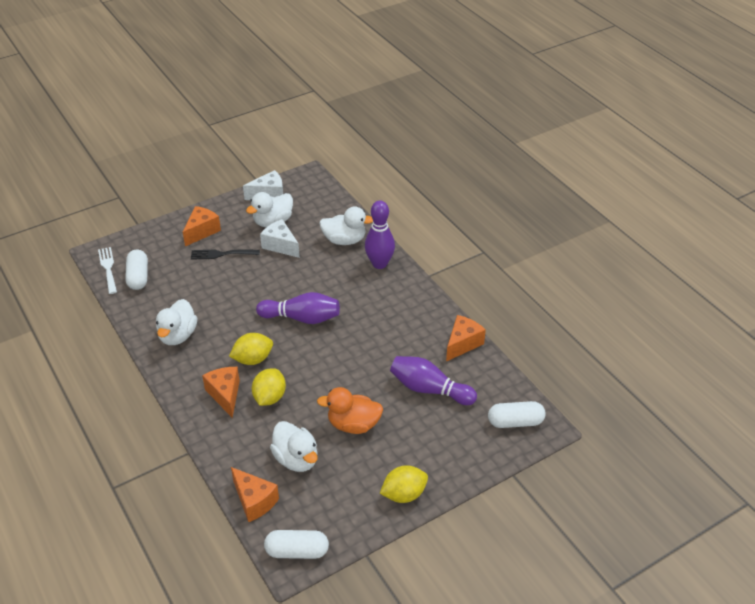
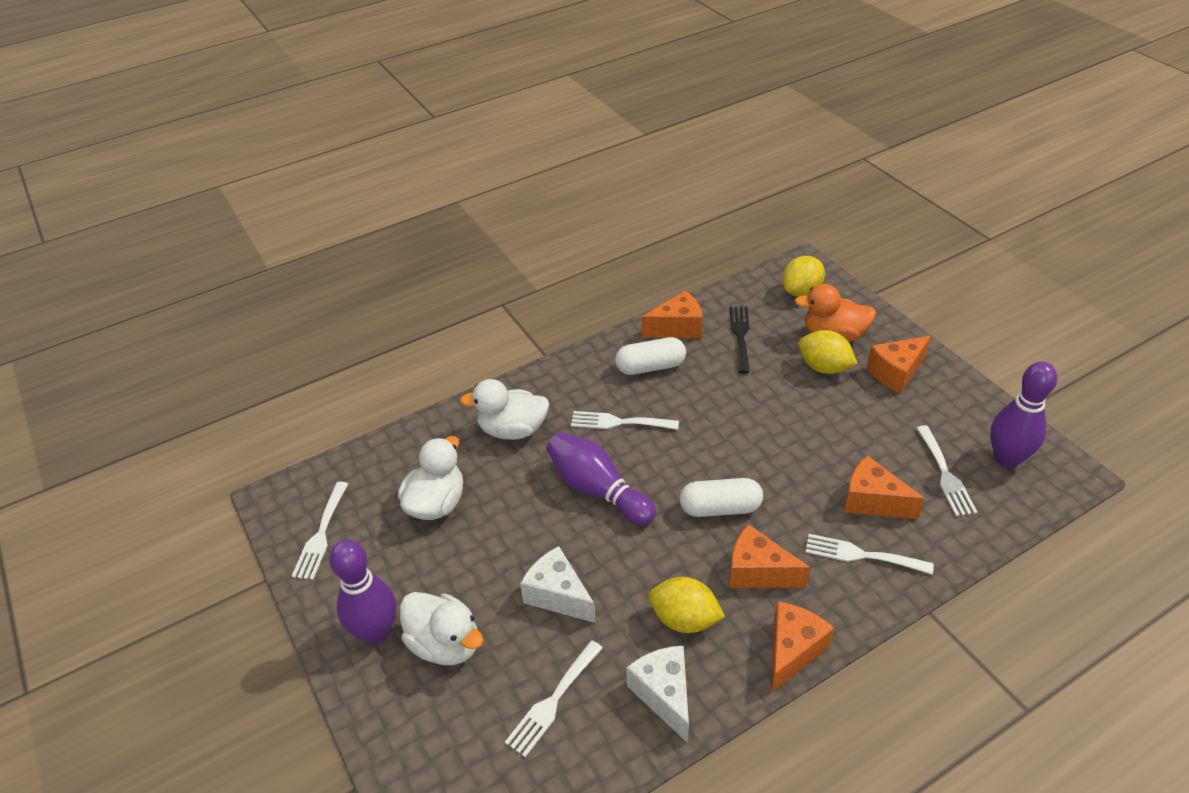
orange cheese: 4 -> 5
white capsule: 3 -> 2
white duck: 4 -> 3
white fork: 1 -> 5

